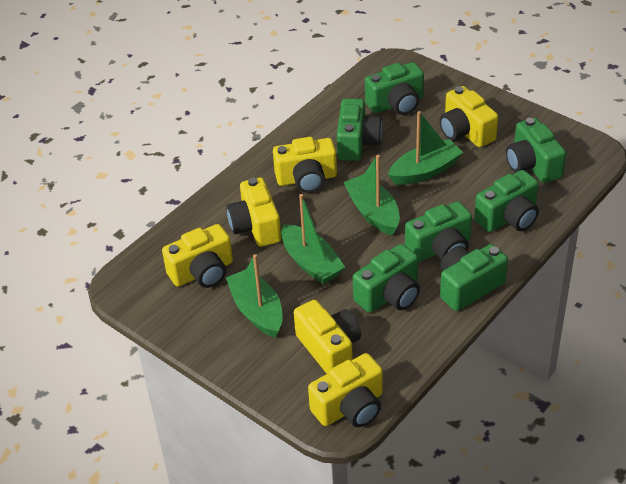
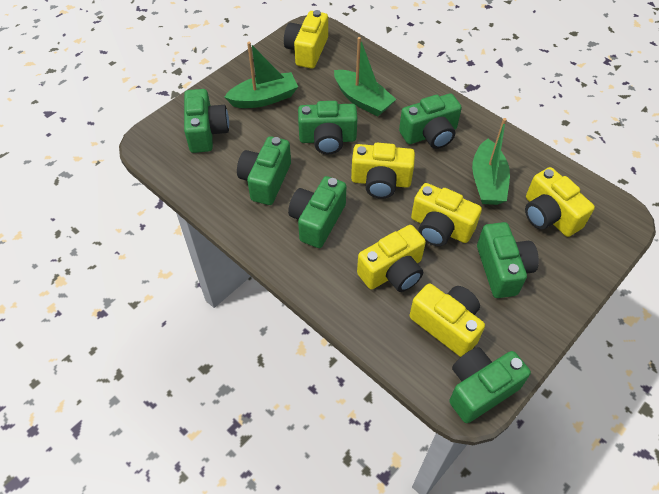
green boat: 4 -> 3

